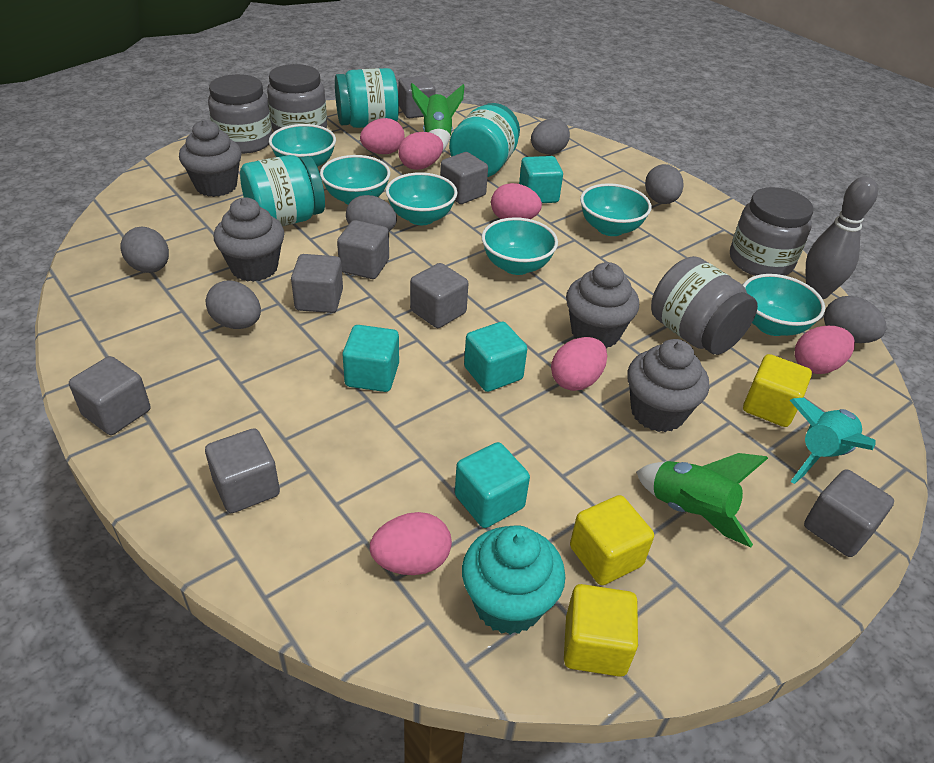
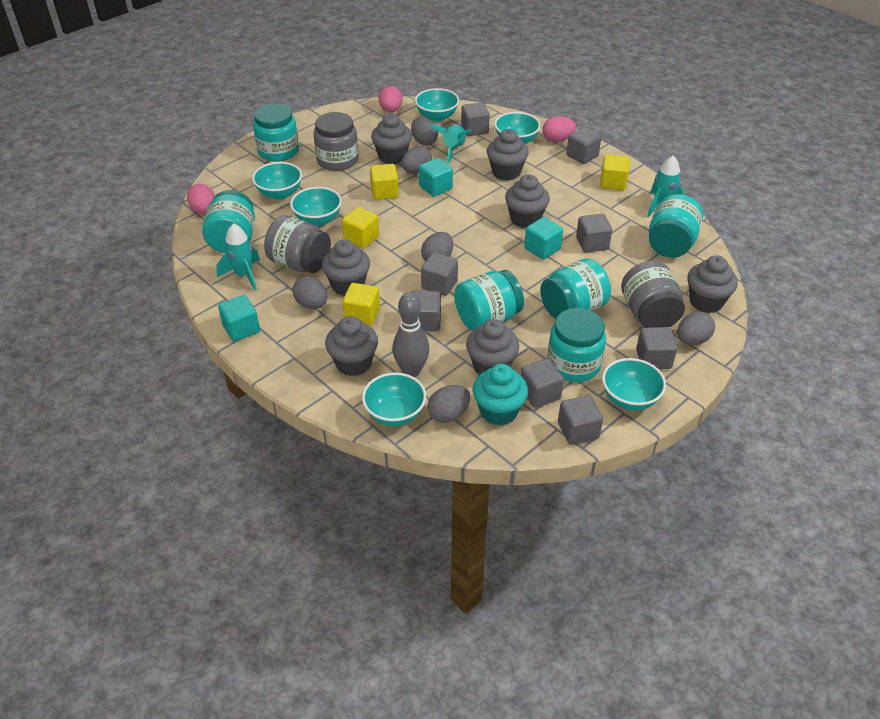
green rocket: 2 -> 0
grey cupcake: 4 -> 7
grey jar: 4 -> 3
pink egg: 6 -> 3
turquoise cube: 4 -> 3
turquoise jar: 3 -> 6
turquoise rocket: 1 -> 3
yellow cube: 3 -> 4

